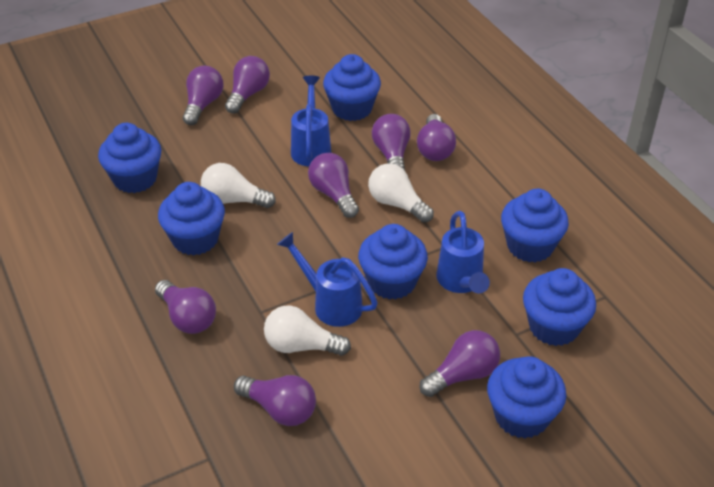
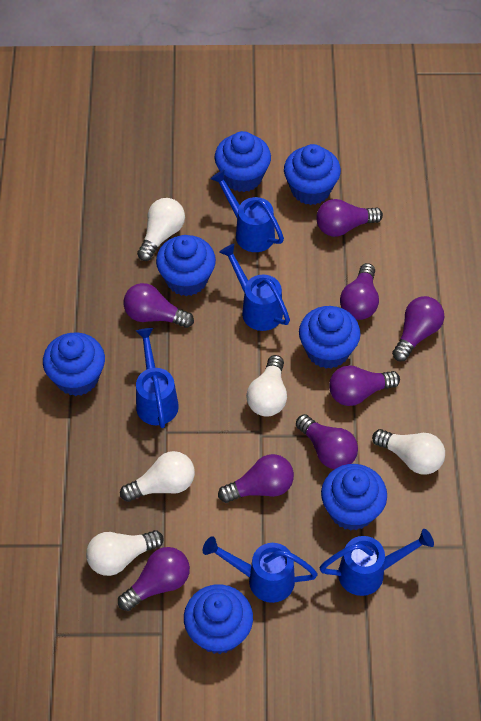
blue watering can: 3 -> 5
white light bulb: 3 -> 5

